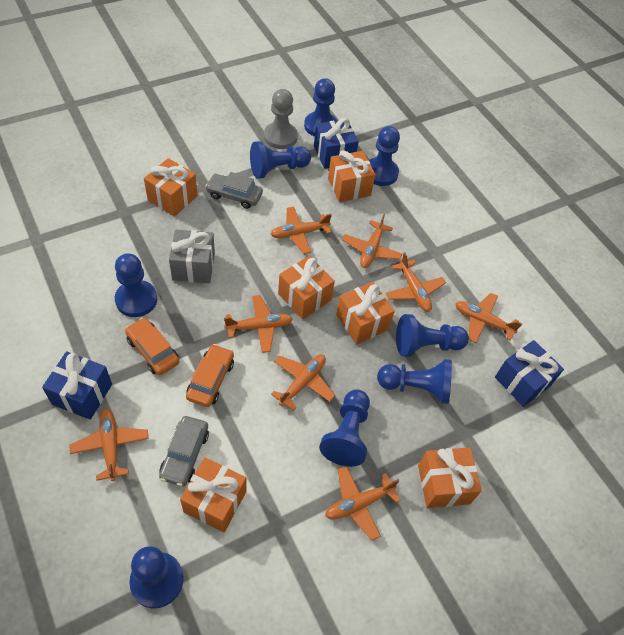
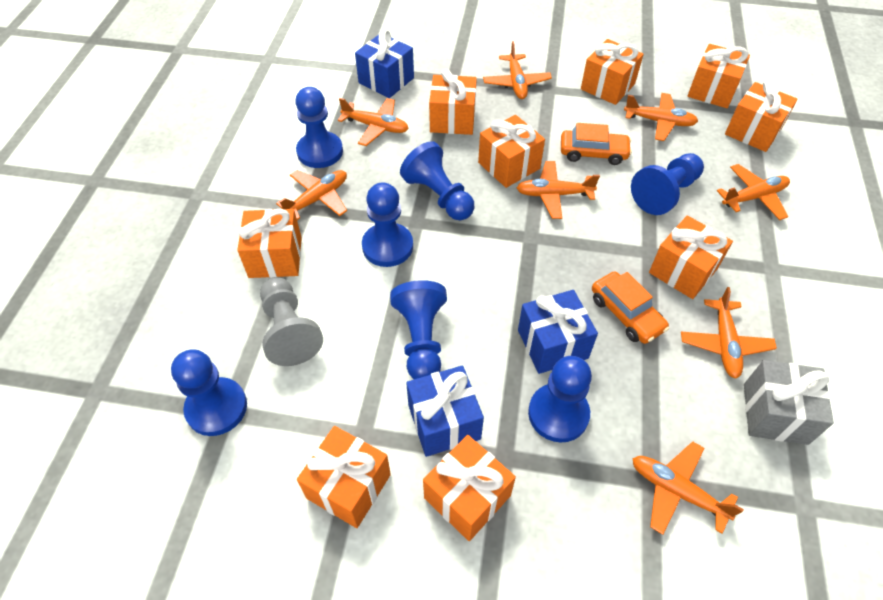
blue pawn: 8 -> 7
grey car: 2 -> 0
orange gift: 6 -> 9

